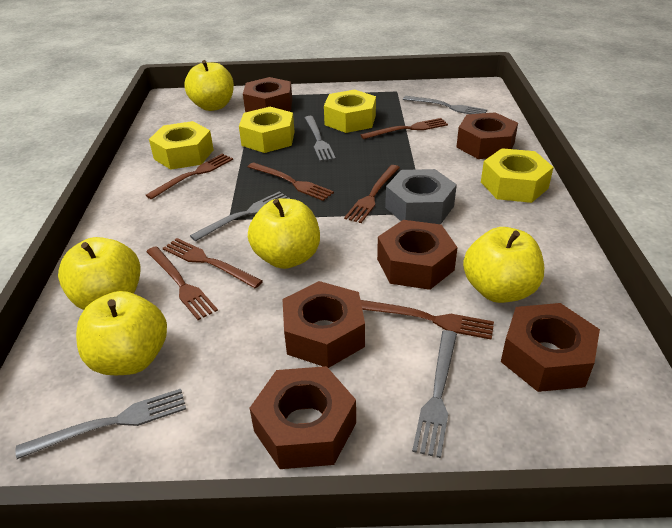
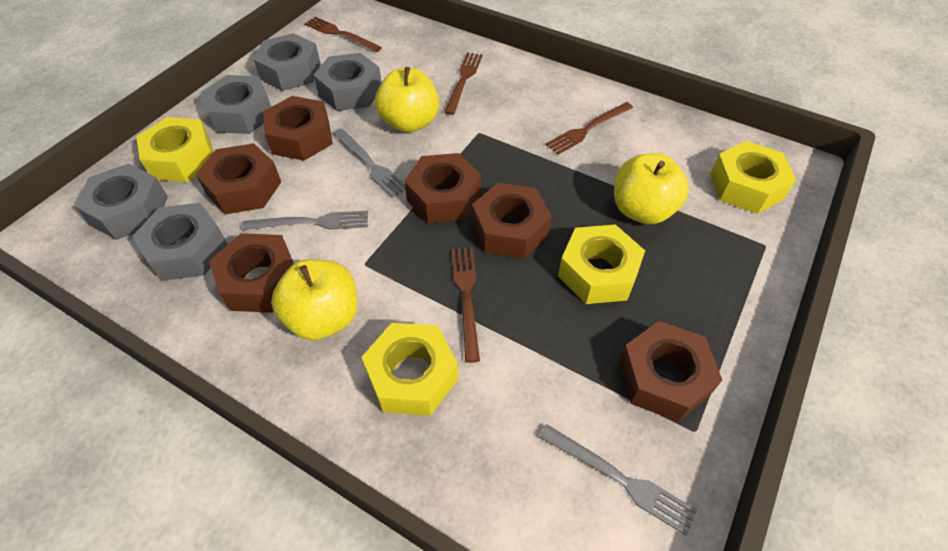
brown fork: 7 -> 4
grey fork: 5 -> 3
grey nut: 1 -> 5
yellow apple: 5 -> 3

